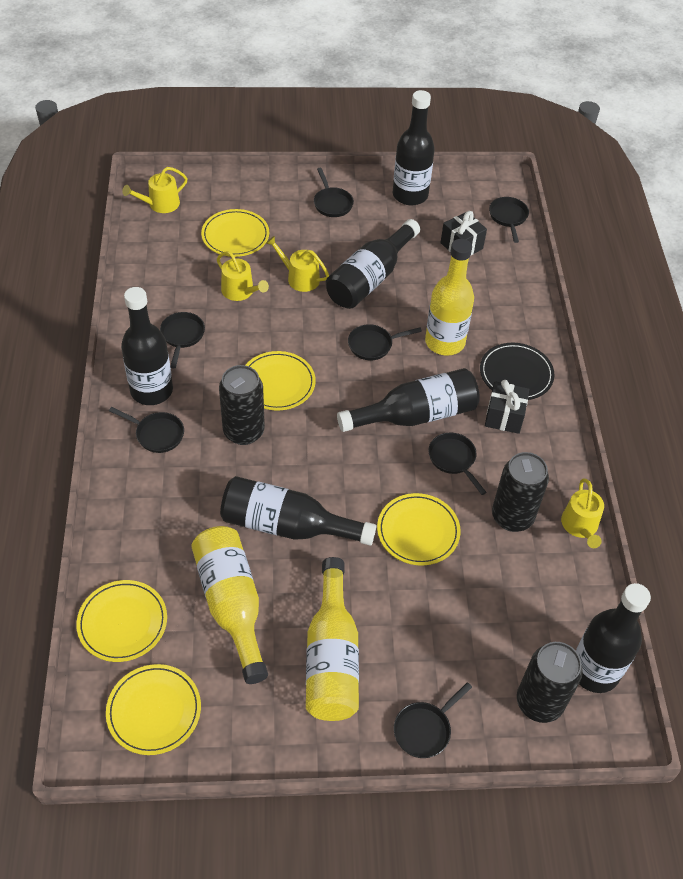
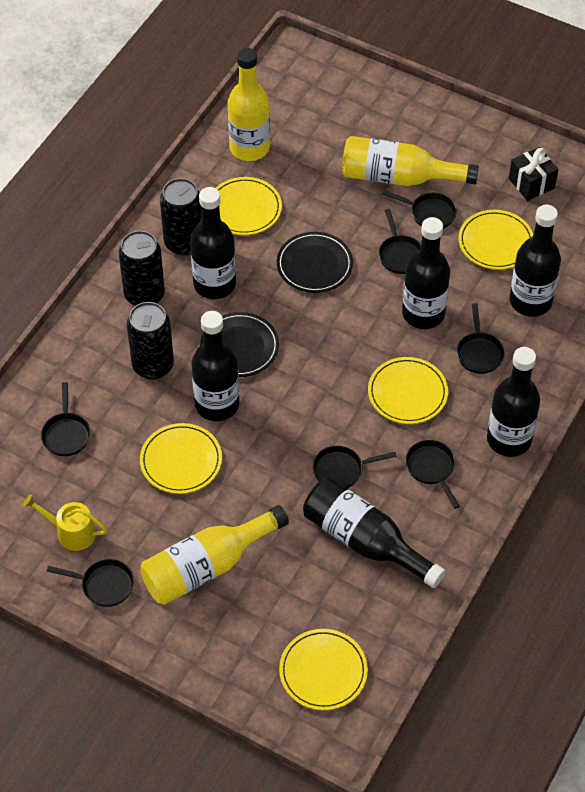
black gift: 2 -> 1
black plate: 1 -> 2
yellow watering can: 4 -> 1

